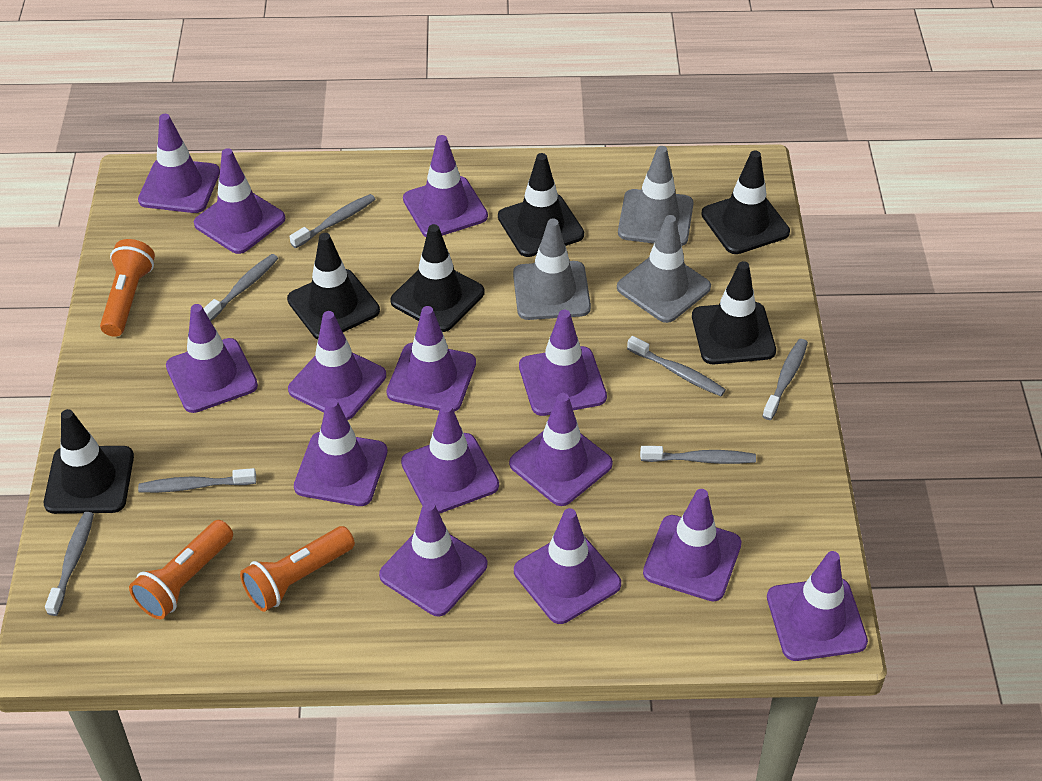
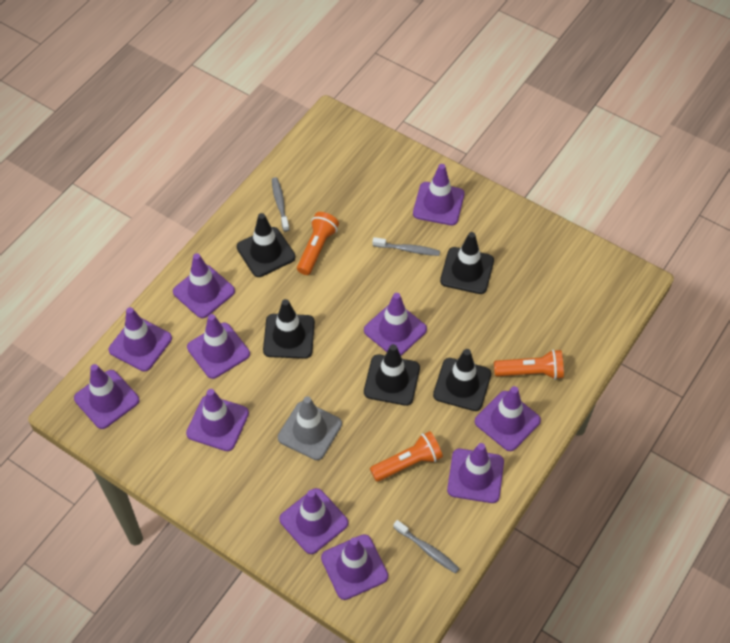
black traffic cone: 6 -> 5
grey toothbrush: 7 -> 3
grey traffic cone: 3 -> 1
purple traffic cone: 14 -> 11

